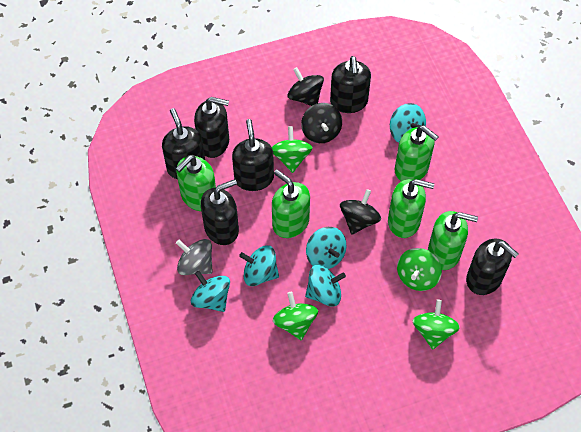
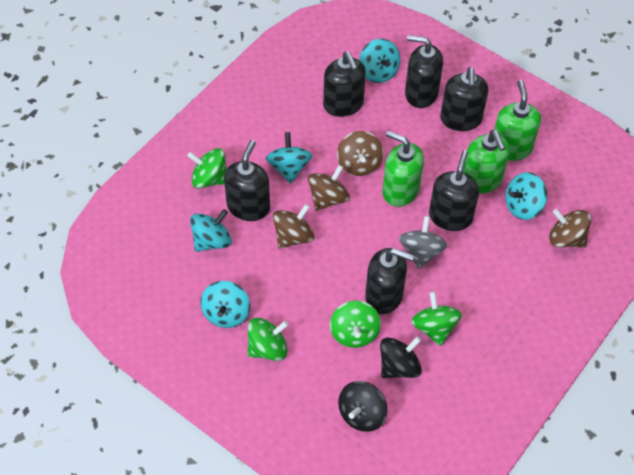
black spinning top: 3 -> 2
brown spinning top: 0 -> 4
green soap dispenser: 5 -> 3

